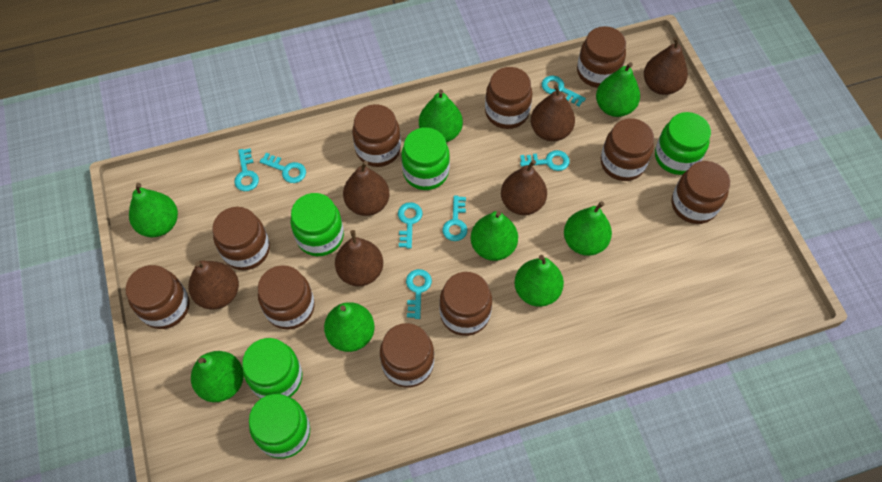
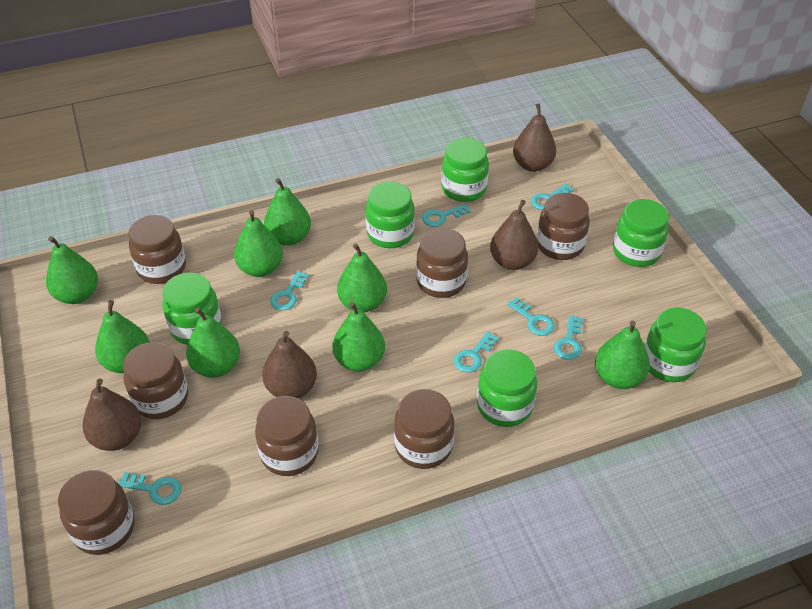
brown jar: 10 -> 7
brown pear: 6 -> 4
green jar: 5 -> 6

